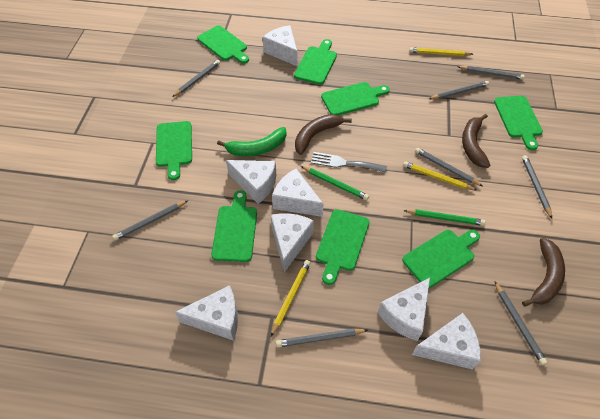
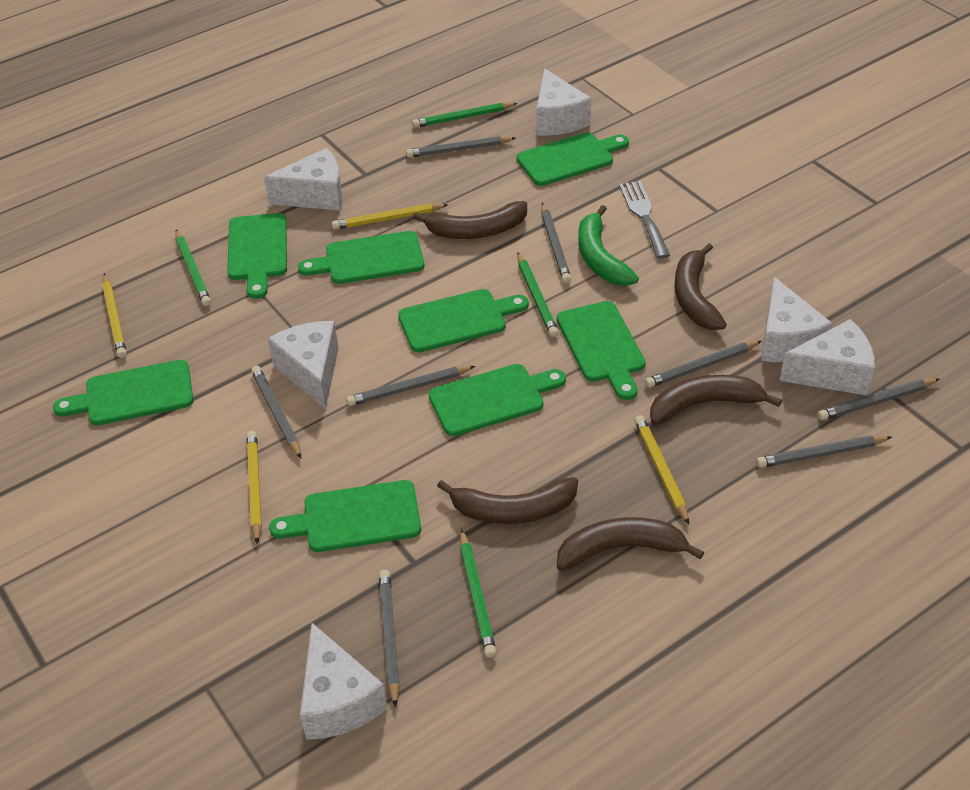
brown banana: 3 -> 5
green pencil: 2 -> 4
white cheese: 7 -> 6
yellow pencil: 3 -> 4

